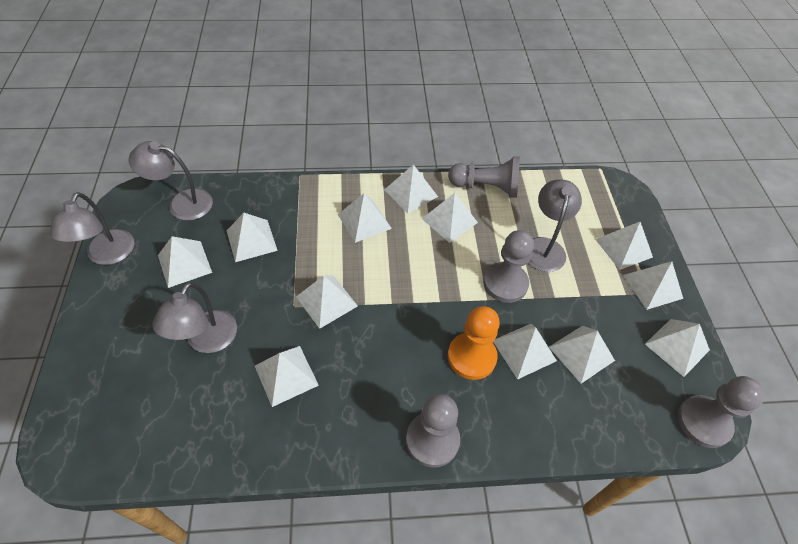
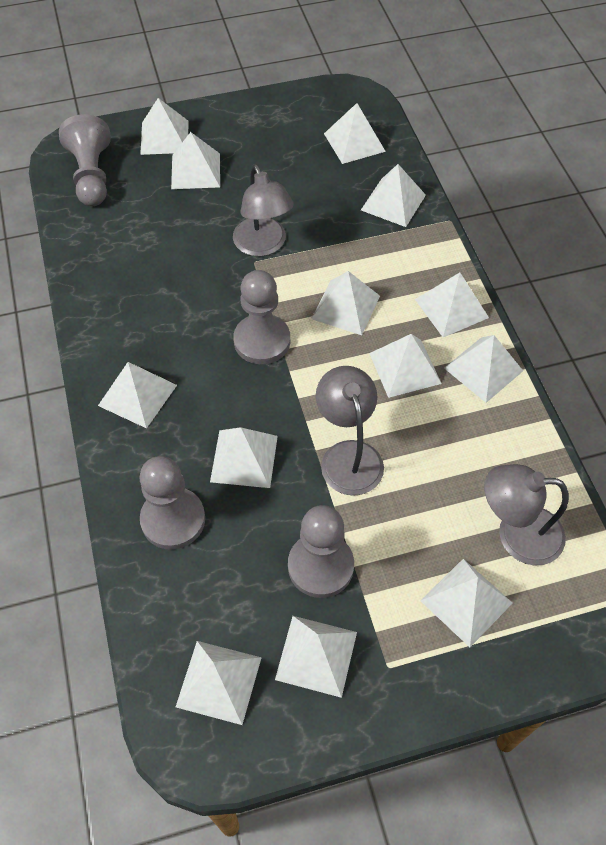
grey lamp: 4 -> 3
orange pawn: 1 -> 0
white pyramid: 12 -> 13

